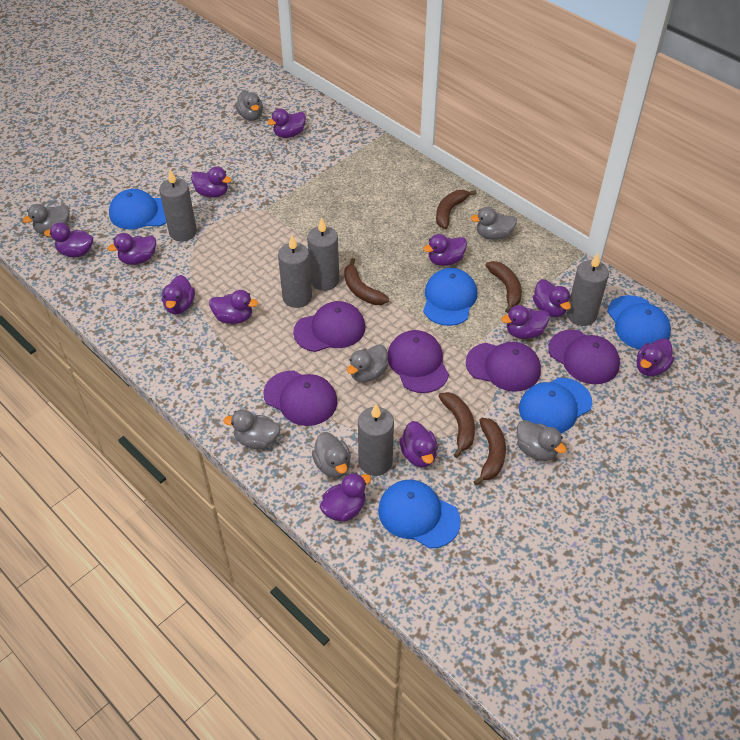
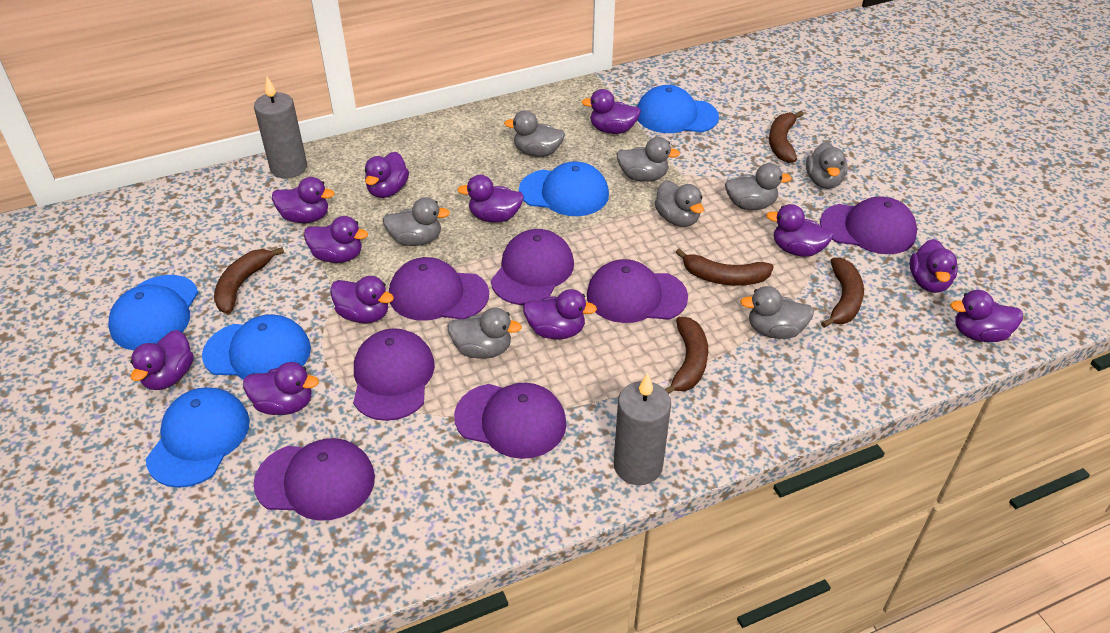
grey candle: 5 -> 2
grey duck: 7 -> 8
purple cap: 5 -> 7

